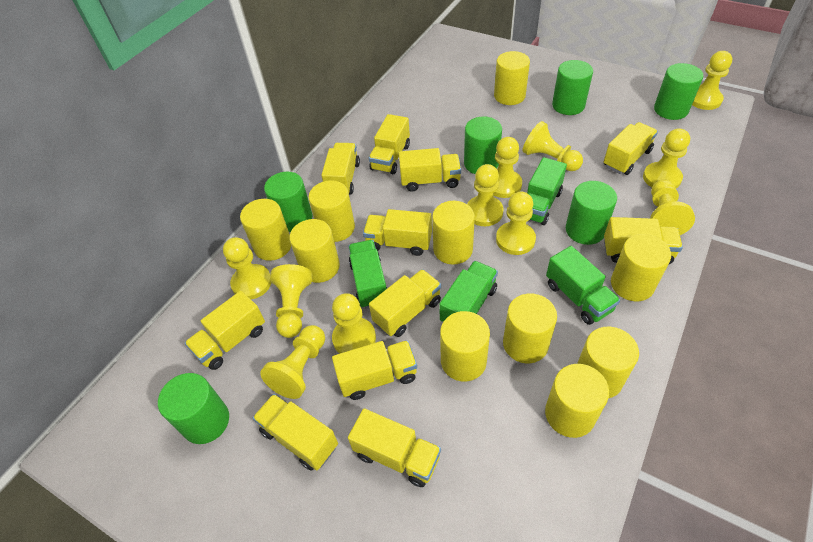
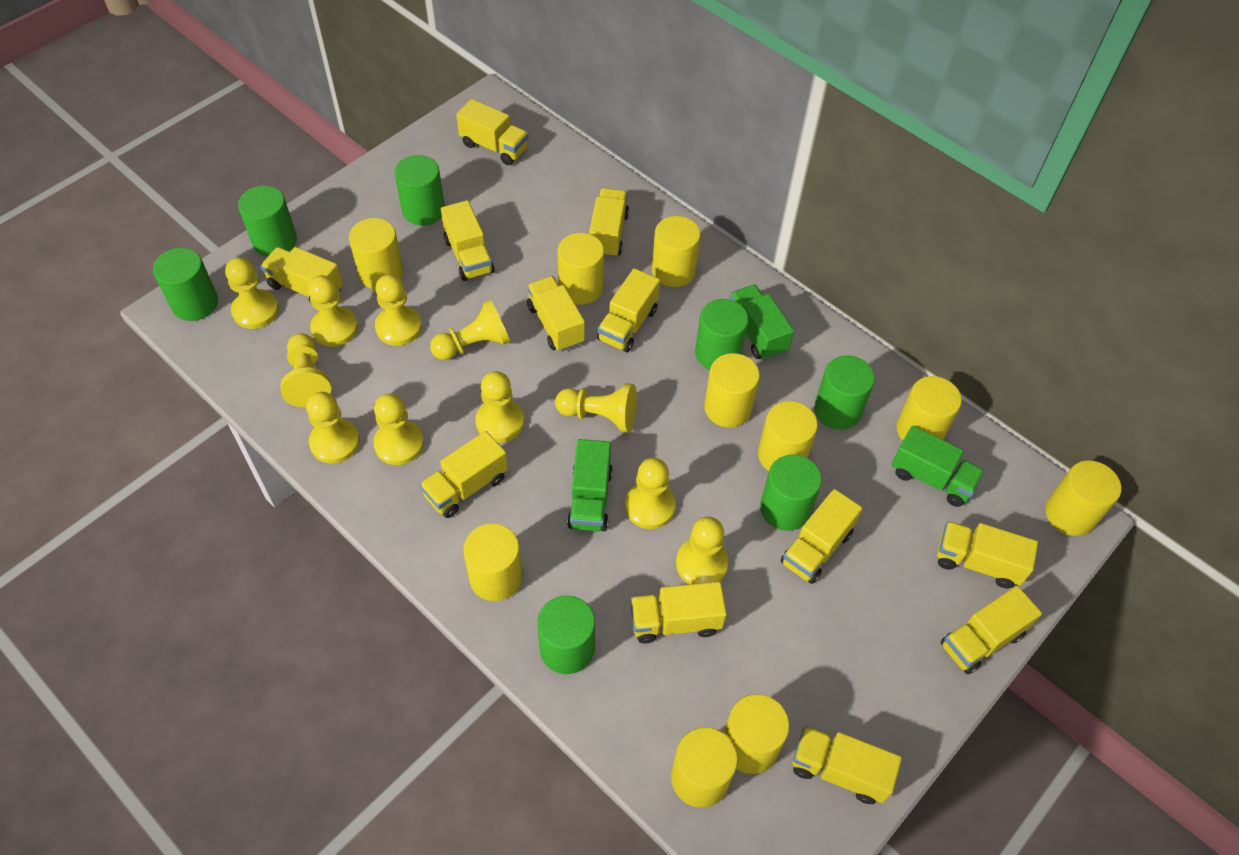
green cylinder: 6 -> 7
green truck: 4 -> 3
yellow truck: 11 -> 12

